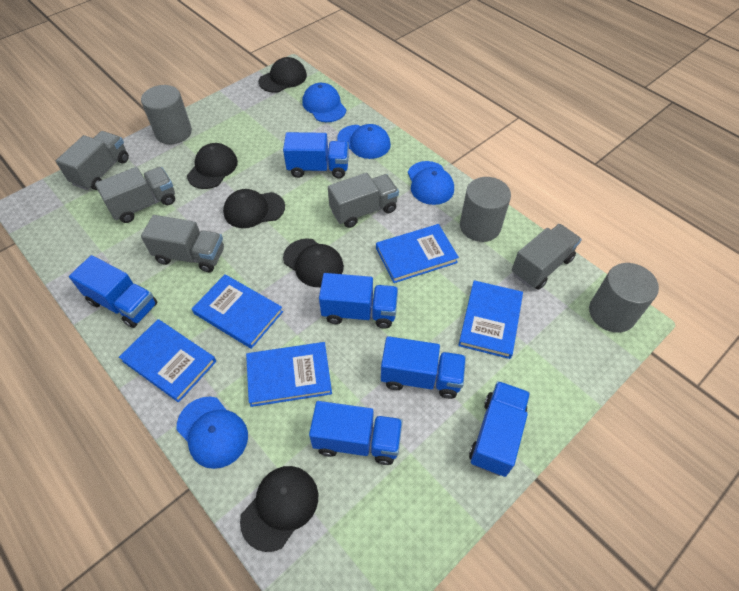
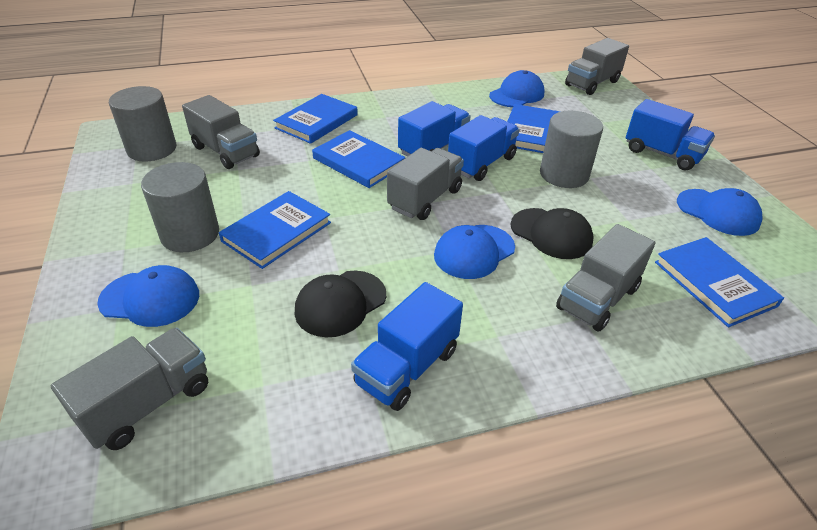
black cap: 5 -> 2
blue truck: 6 -> 4

